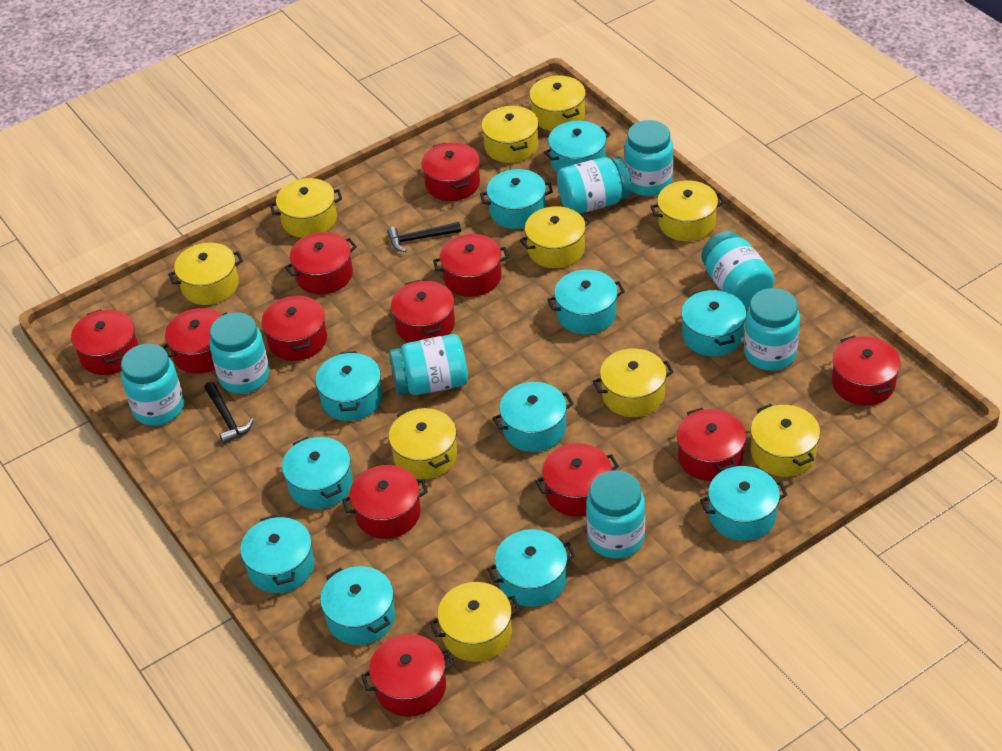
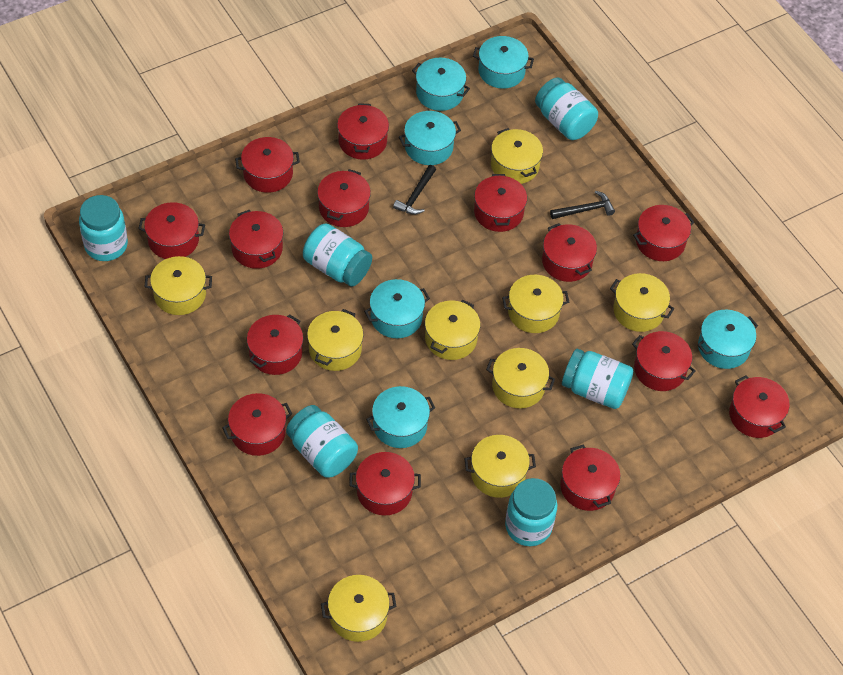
red pot: 12 -> 14
turquoise jar: 8 -> 6
turquoise pot: 11 -> 6
yellow pot: 10 -> 9

